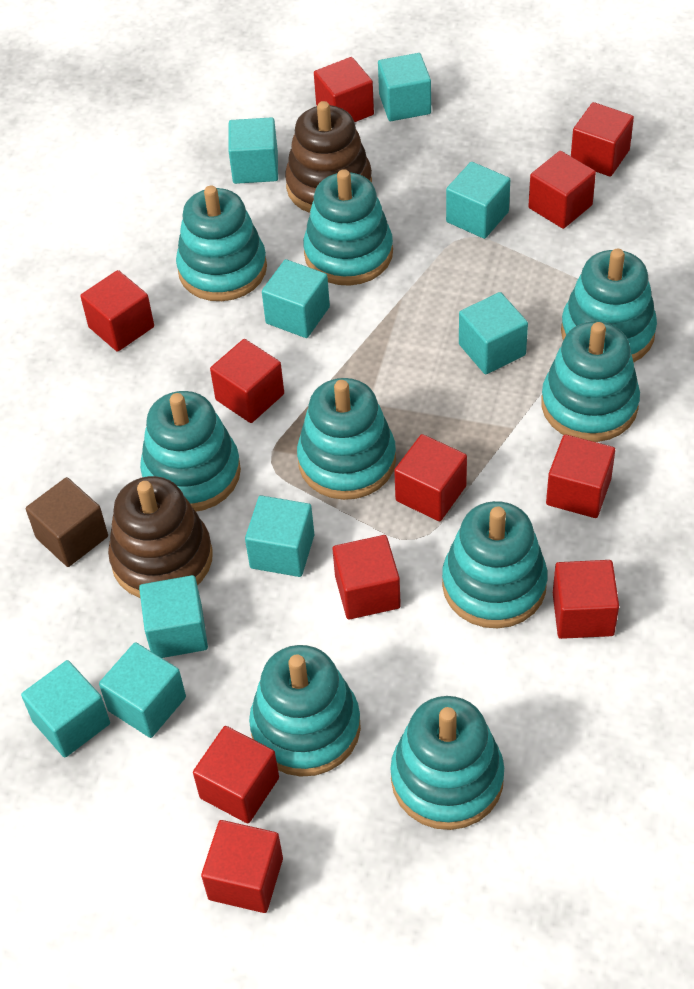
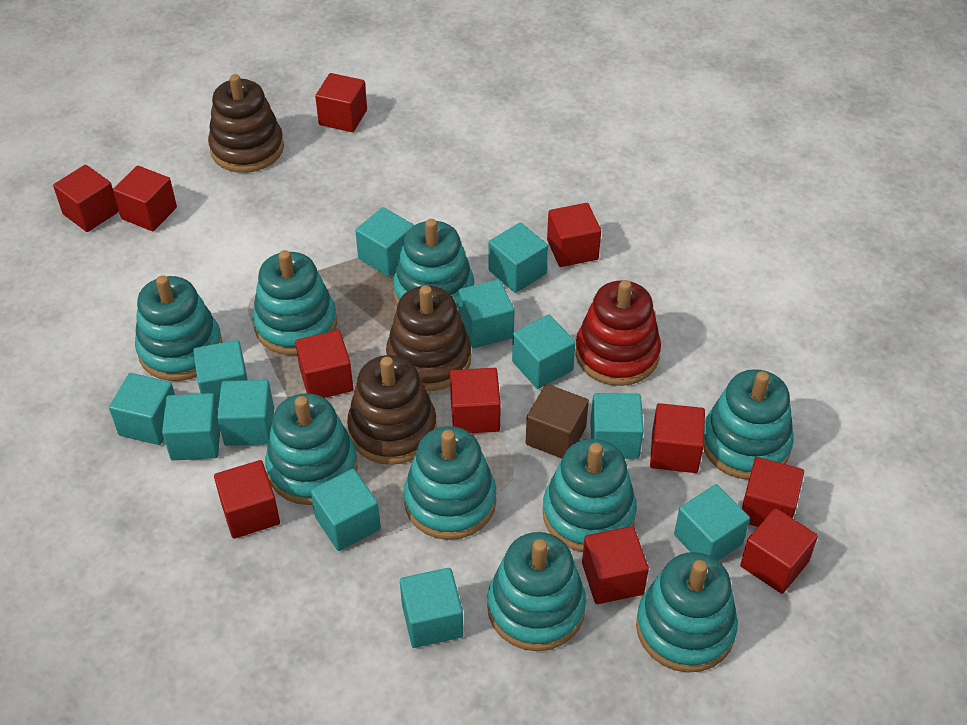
brown stacking toy: 2 -> 3
red stacking toy: 0 -> 1
turquoise cube: 9 -> 12

